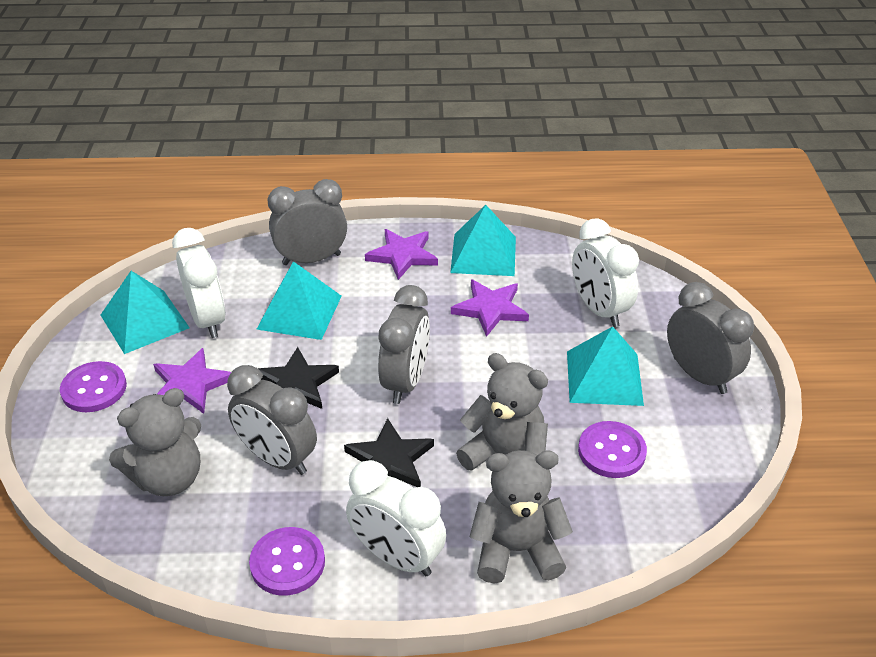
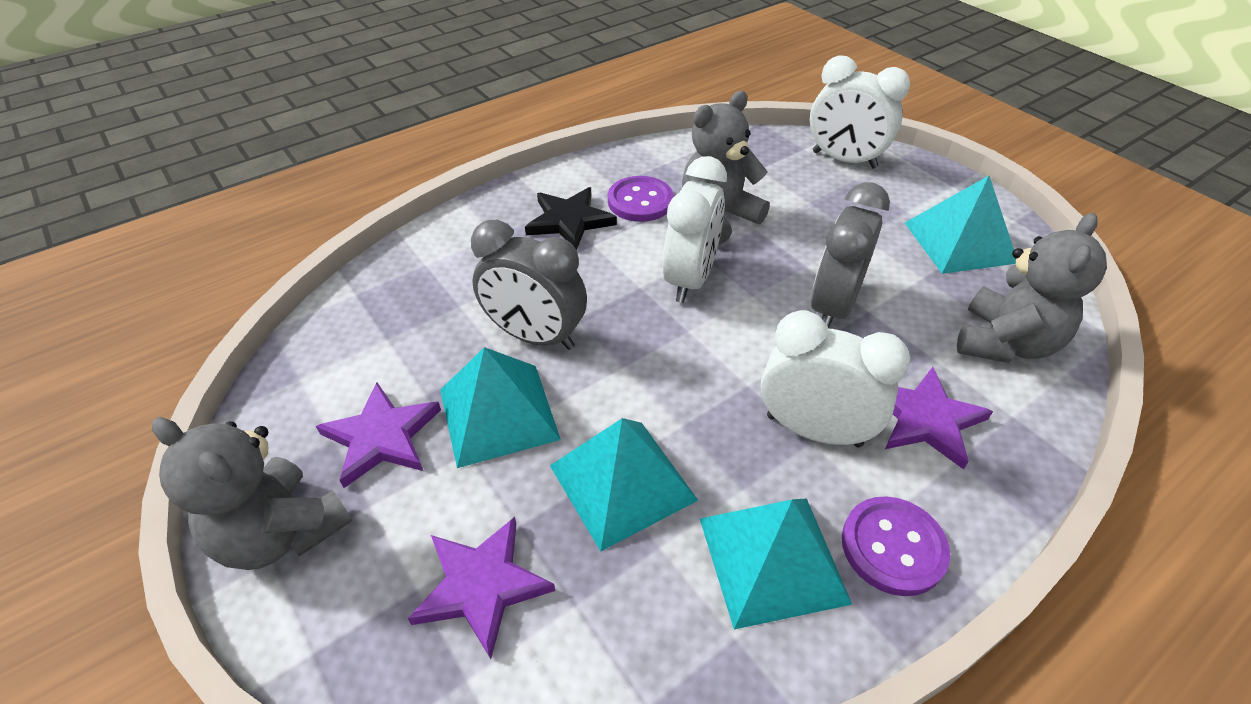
black star: 2 -> 1
grey clock: 4 -> 2
purple button: 3 -> 2

